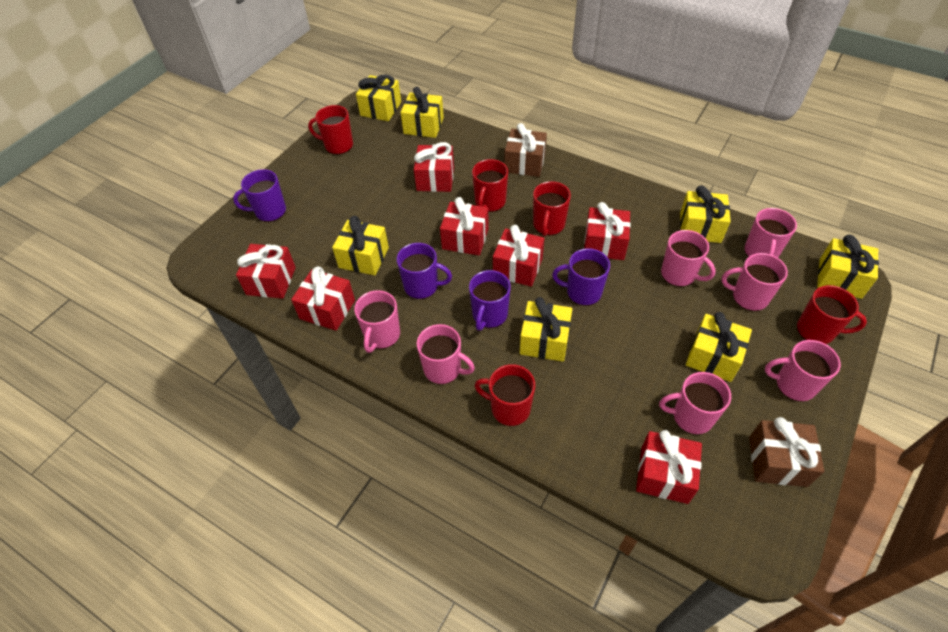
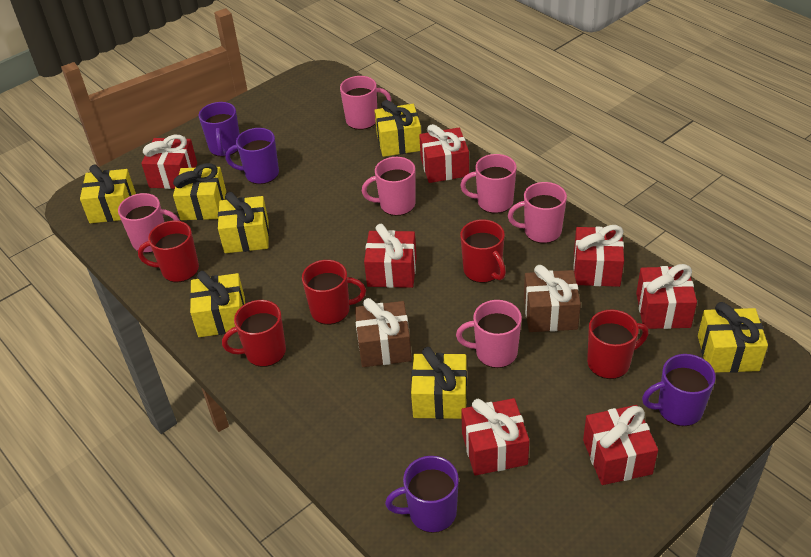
pink mug: 7 -> 6

